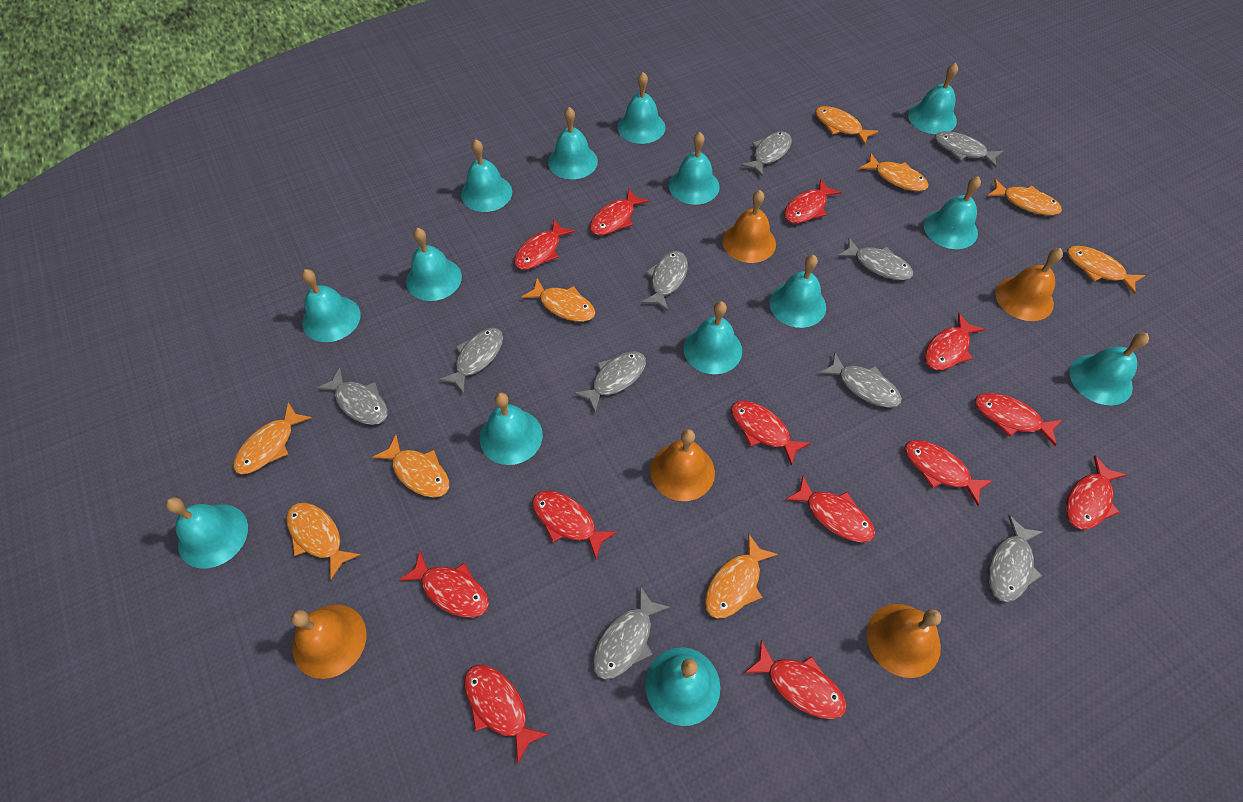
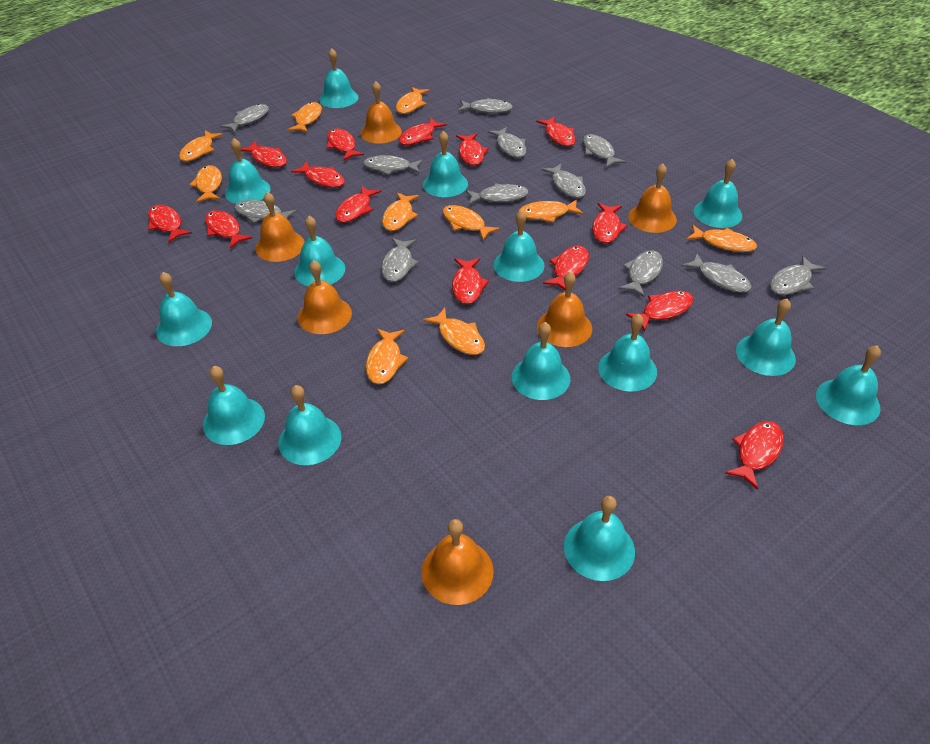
grey fish: 10 -> 12
orange bell: 5 -> 6
orange fish: 9 -> 10
red fish: 13 -> 14

